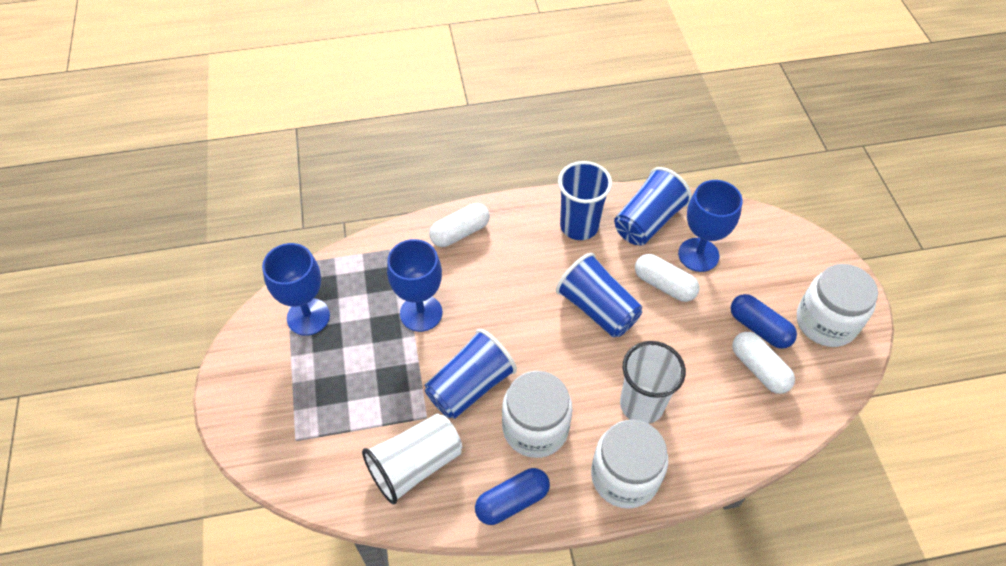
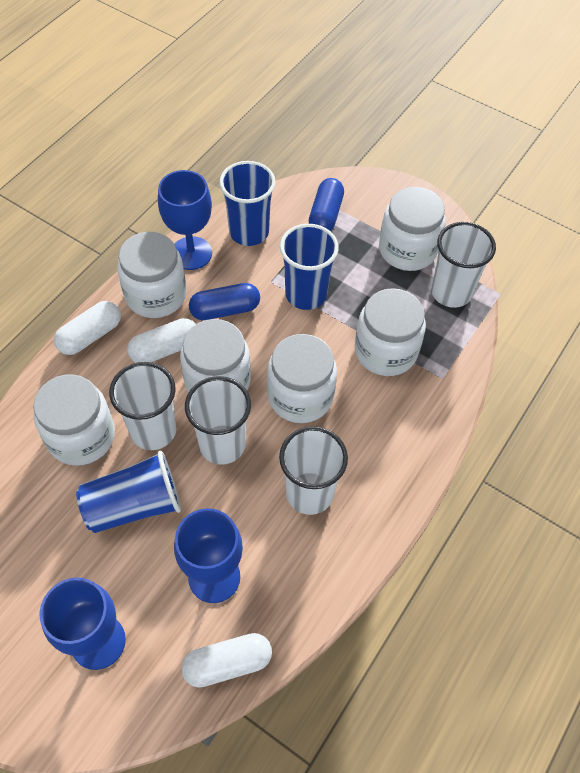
blue cup: 4 -> 3
white cup: 2 -> 4
white jar: 3 -> 6

